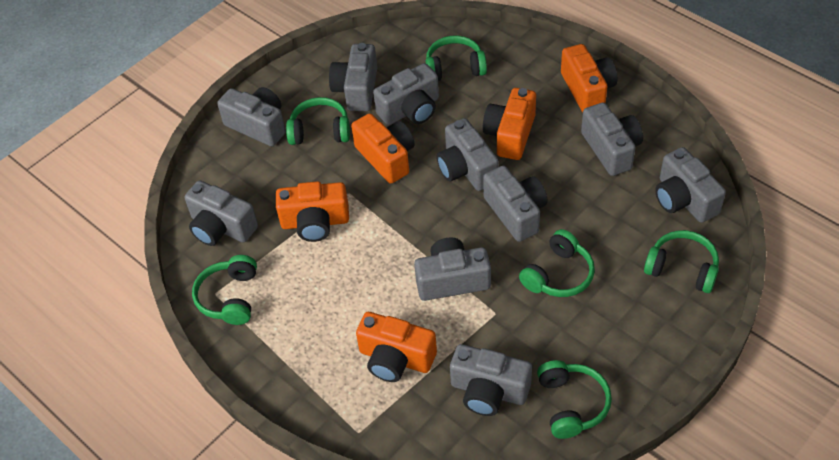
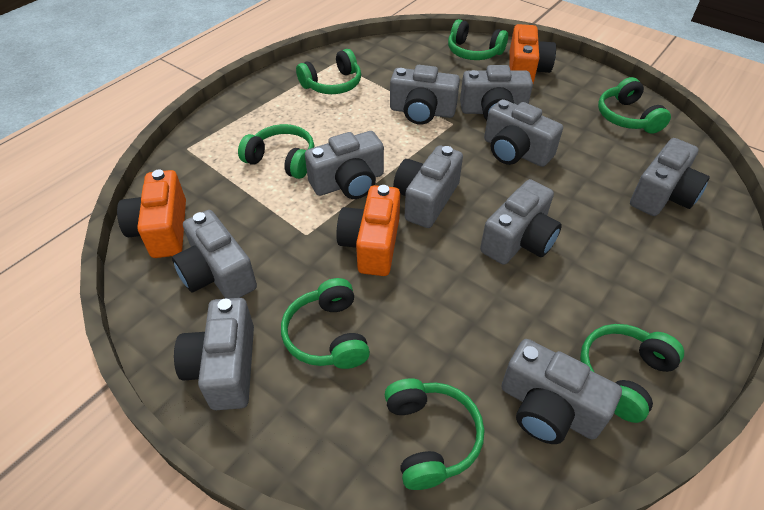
green headphones: 6 -> 7
orange camera: 5 -> 3

